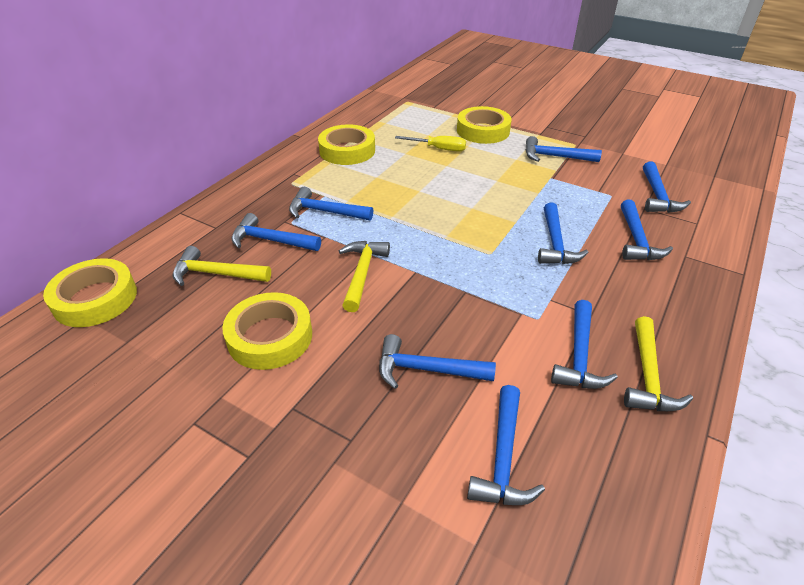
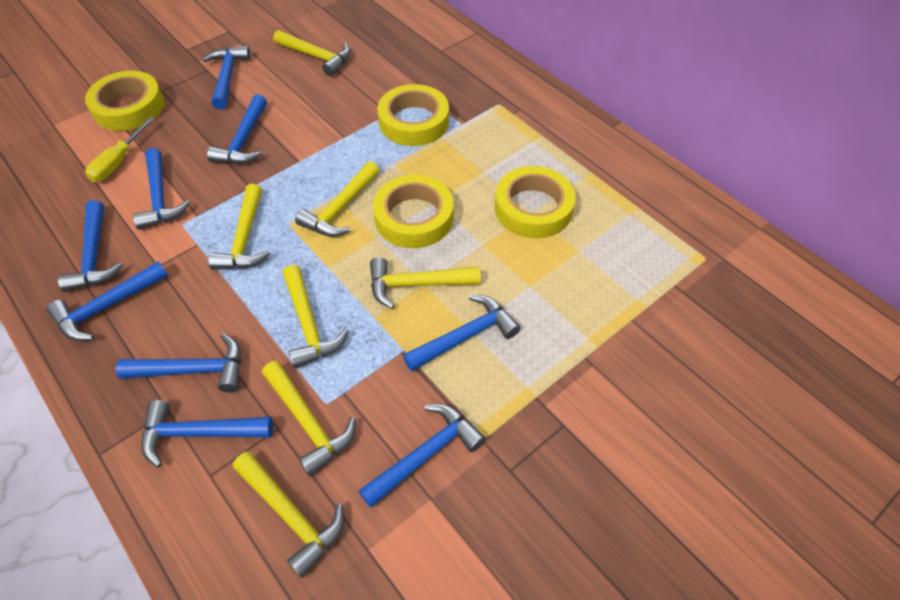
yellow hammer: 3 -> 7

